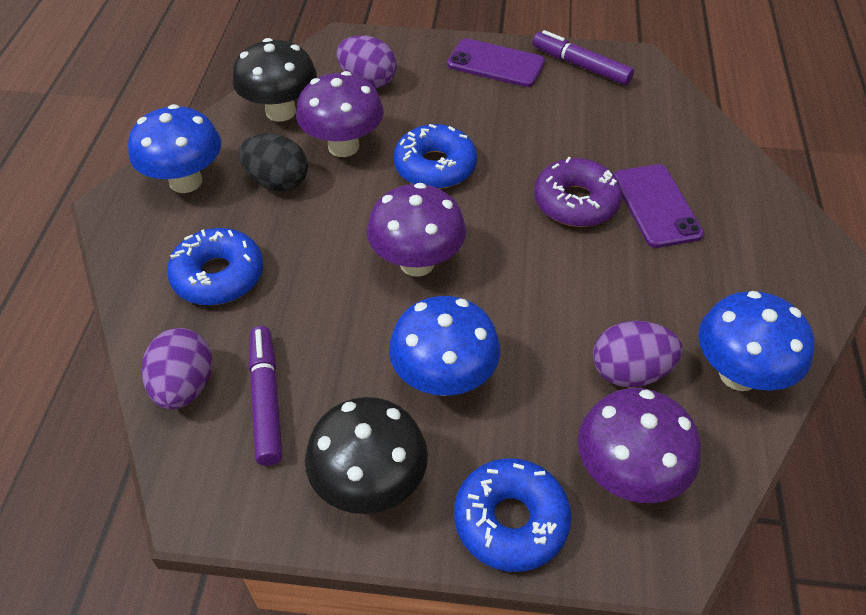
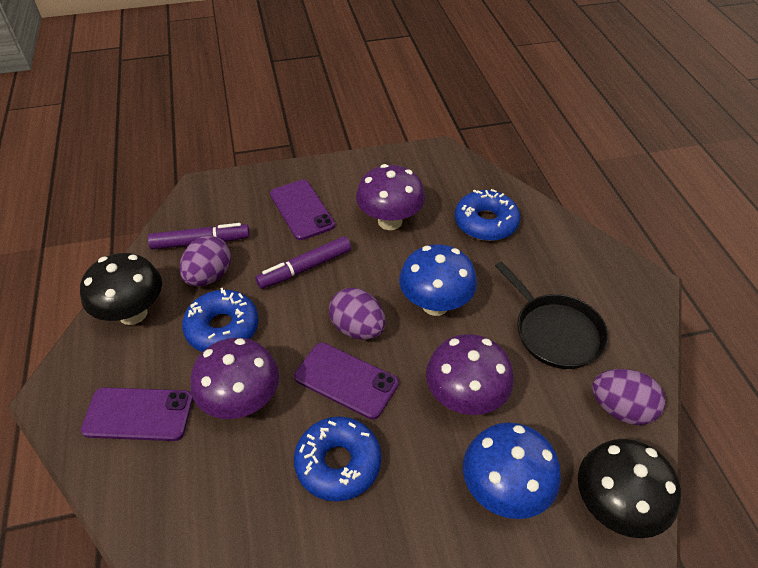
black egg: 1 -> 0
black pan: 0 -> 1
blue mushroom: 3 -> 2
purple donut: 1 -> 0
purple phone: 2 -> 3

